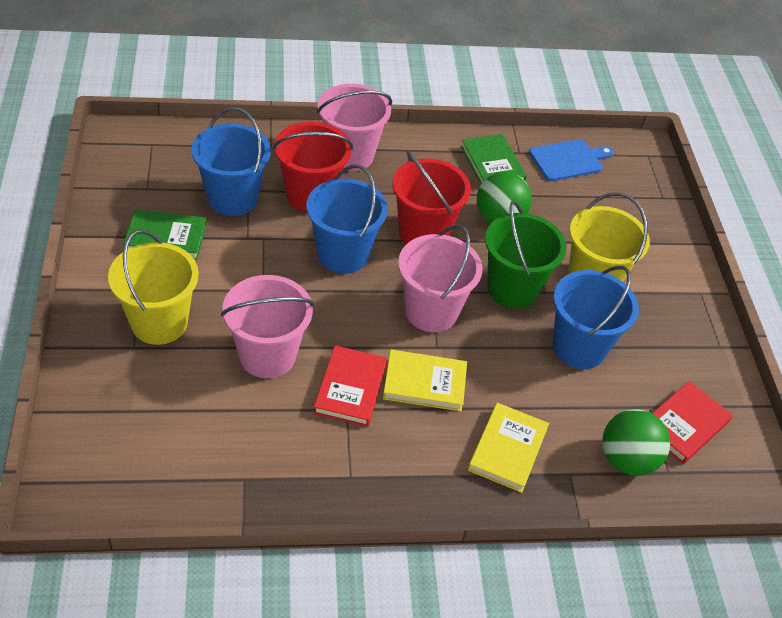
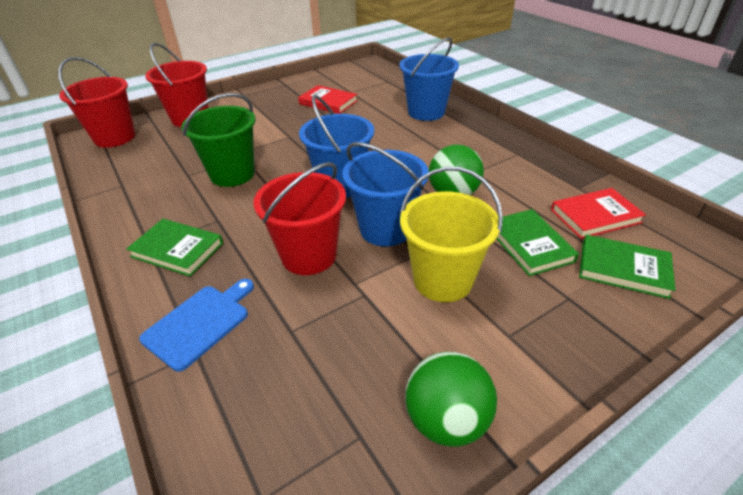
green book: 2 -> 3
pink bucket: 3 -> 0
red bucket: 2 -> 3
yellow book: 2 -> 0
yellow bucket: 2 -> 1

